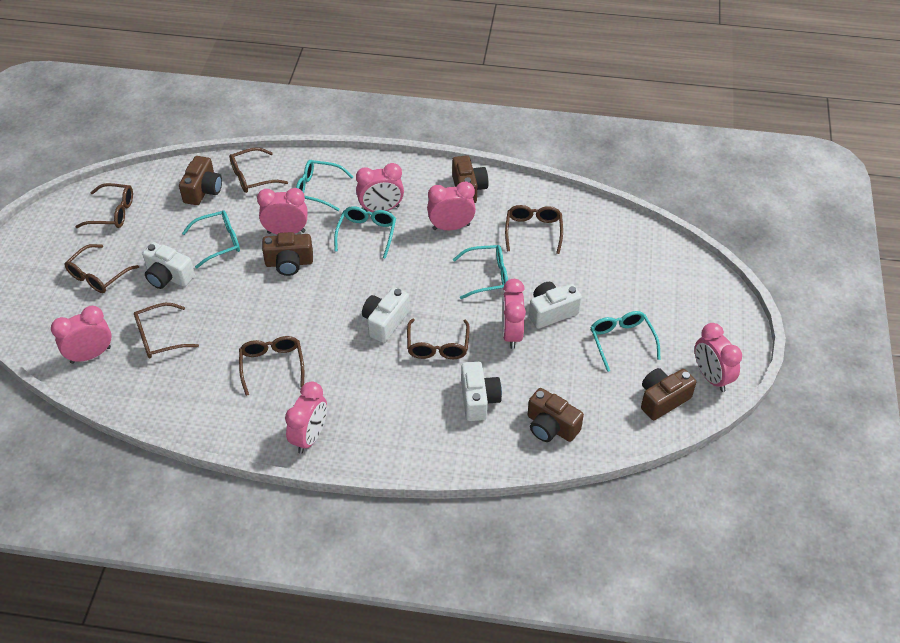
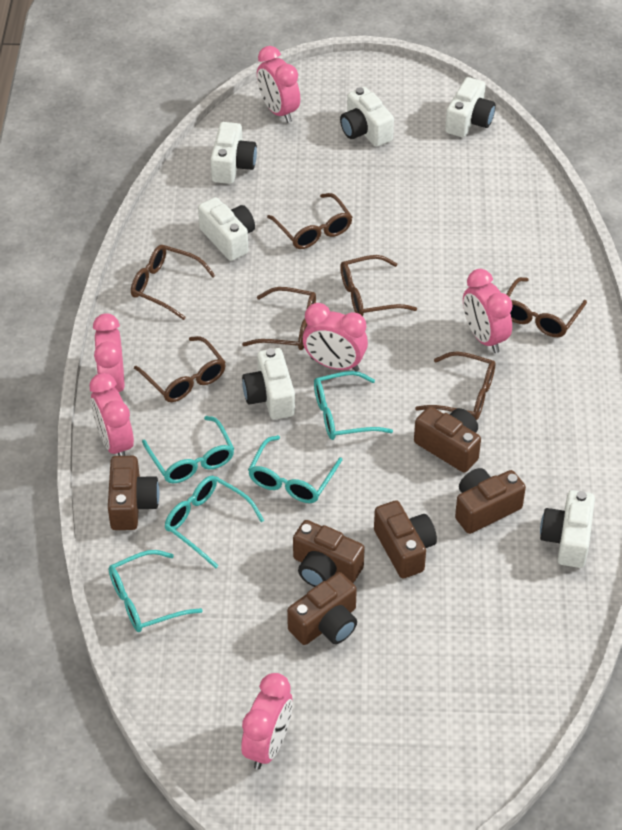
brown camera: 5 -> 6
pink clock: 7 -> 6
white camera: 4 -> 6

